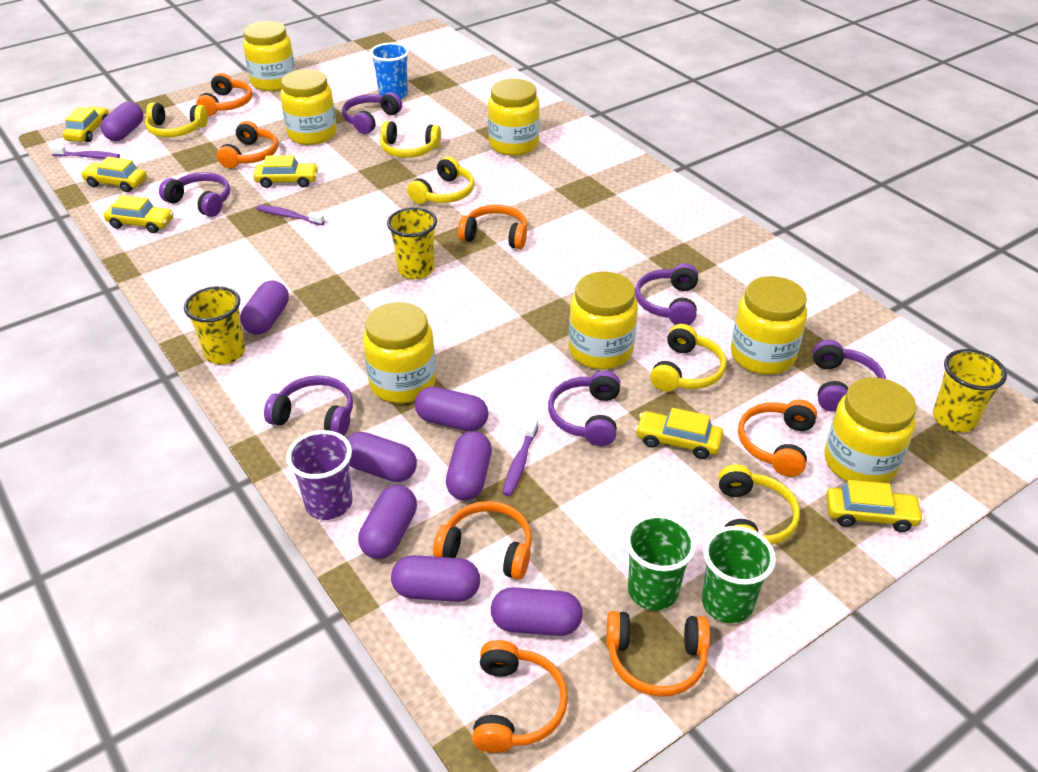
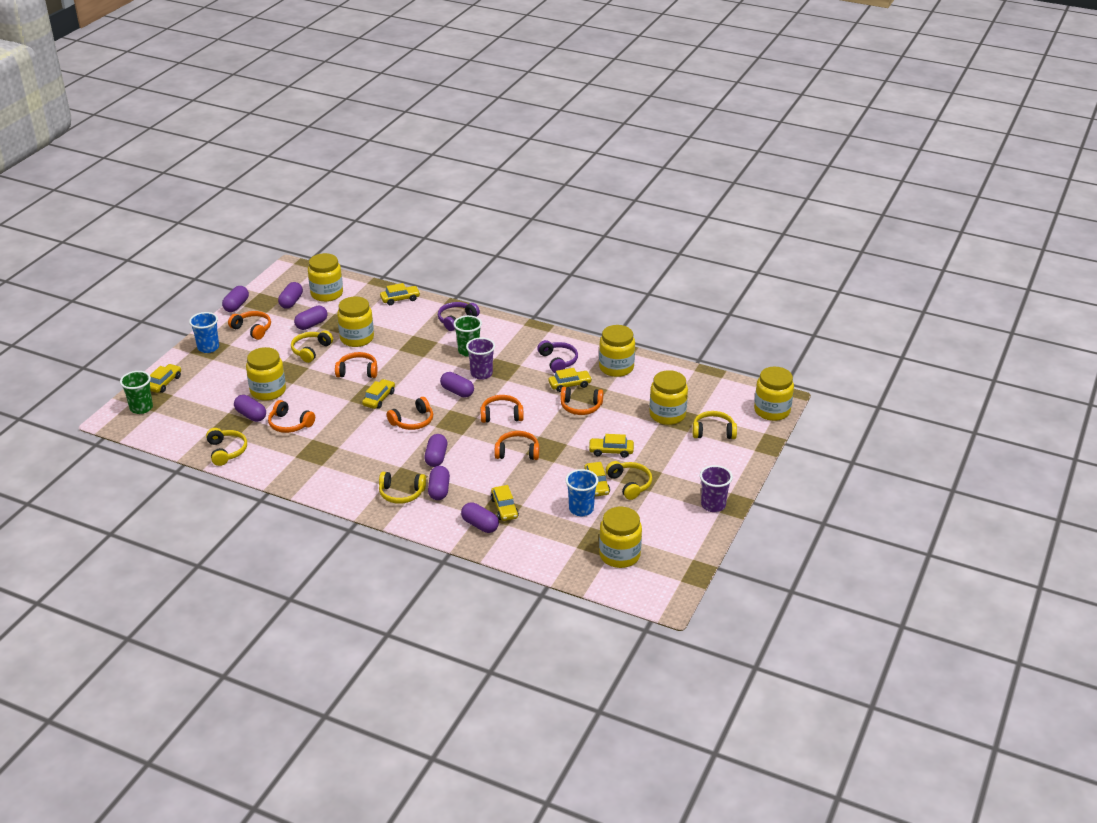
blue cup: 1 -> 2
purple cup: 1 -> 2
purple headphones: 6 -> 2
purple toothbrush: 3 -> 0
yellow car: 6 -> 7
yellow cup: 3 -> 0

